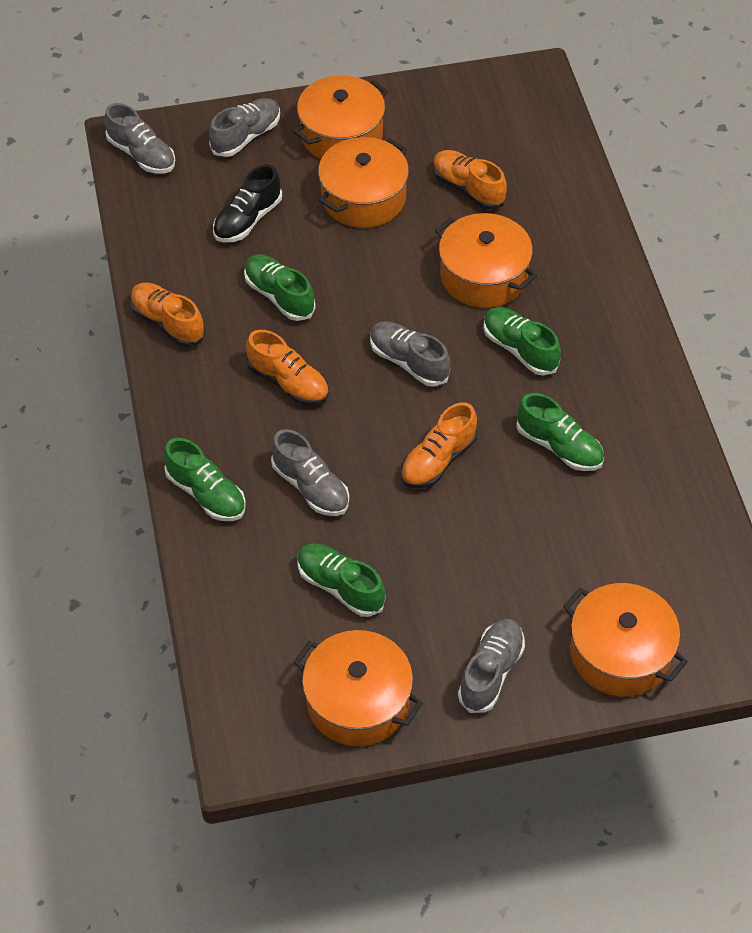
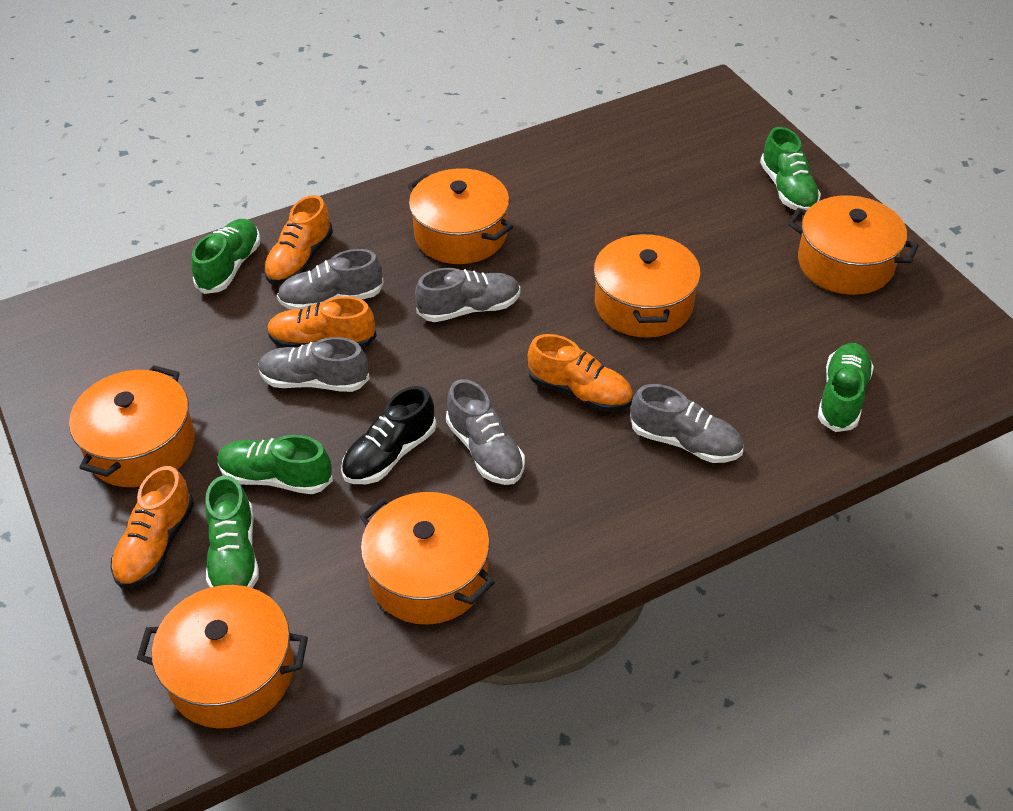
orange pot: 5 -> 6

